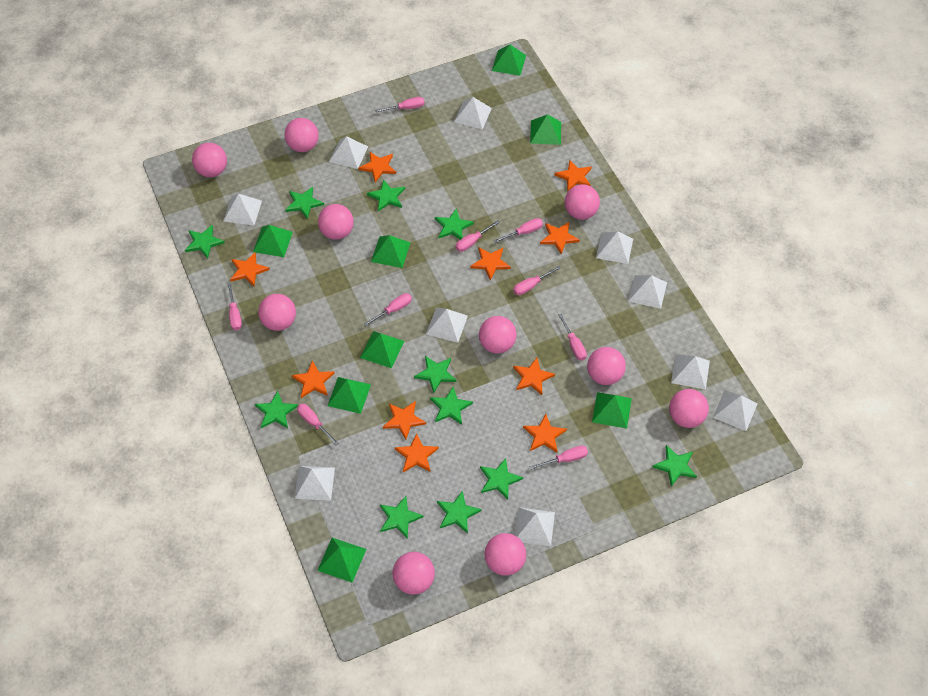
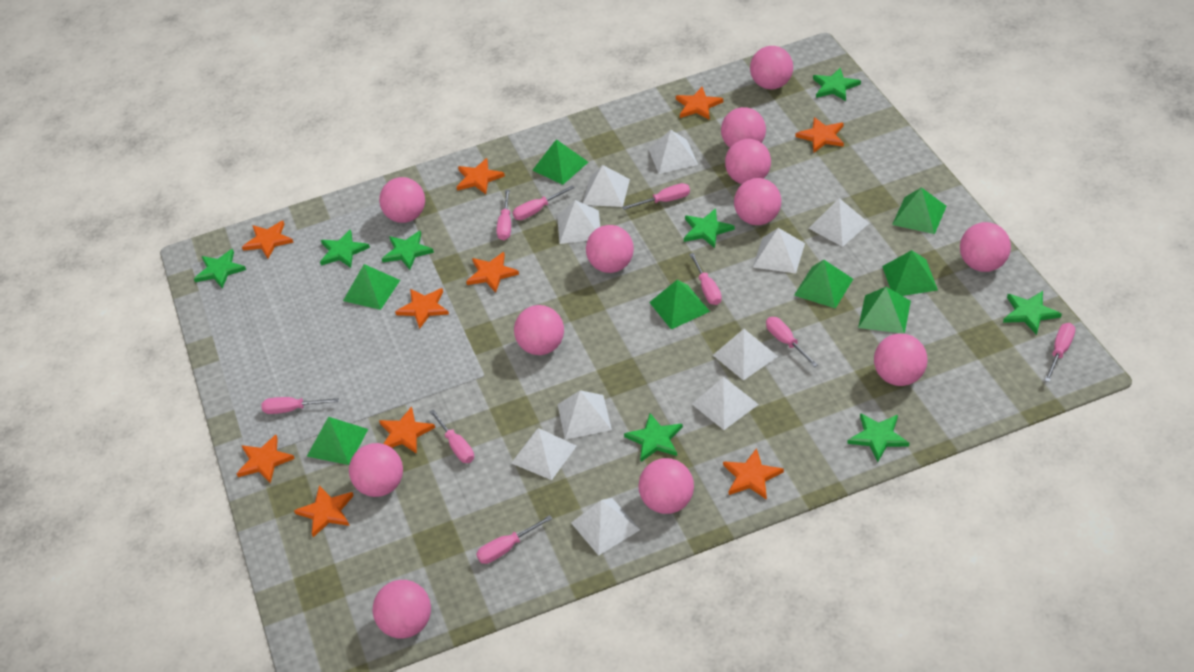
green star: 11 -> 8
pink ball: 10 -> 12

